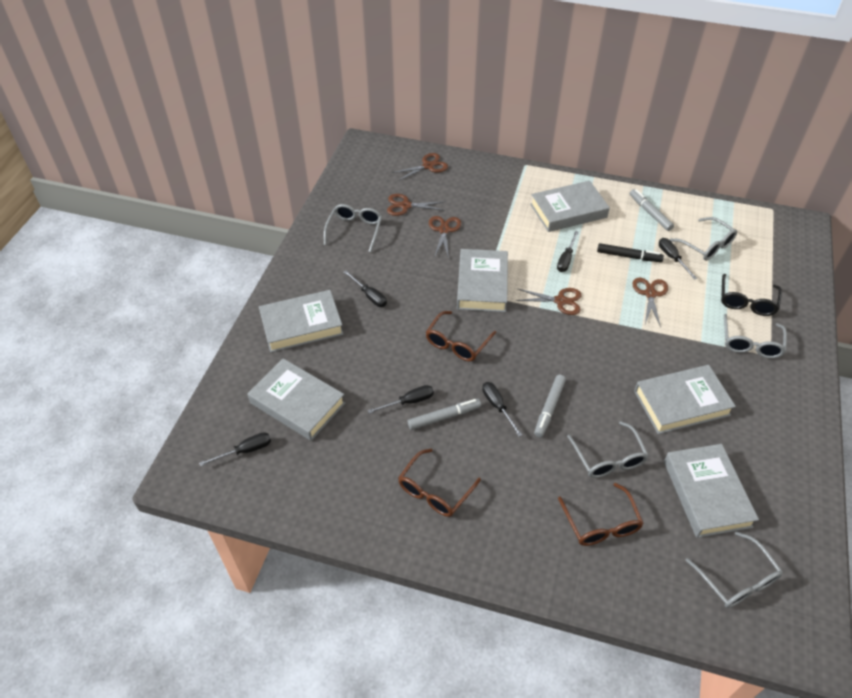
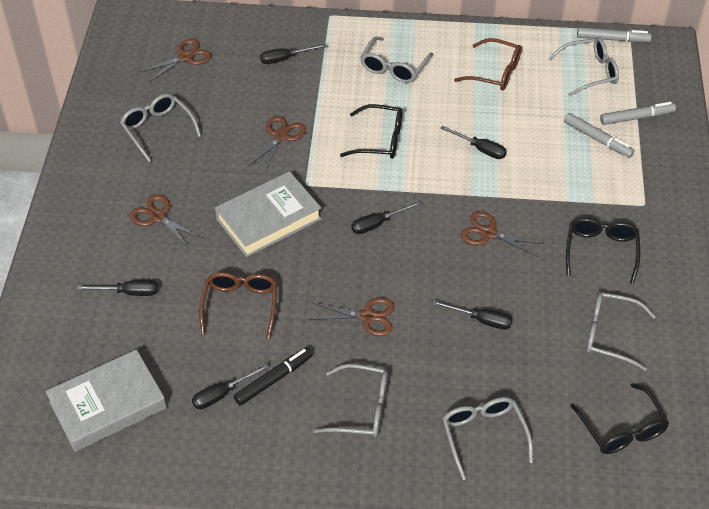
black glasses: 1 -> 3
brown glasses: 3 -> 2
grey book: 6 -> 2
grey glasses: 5 -> 6

